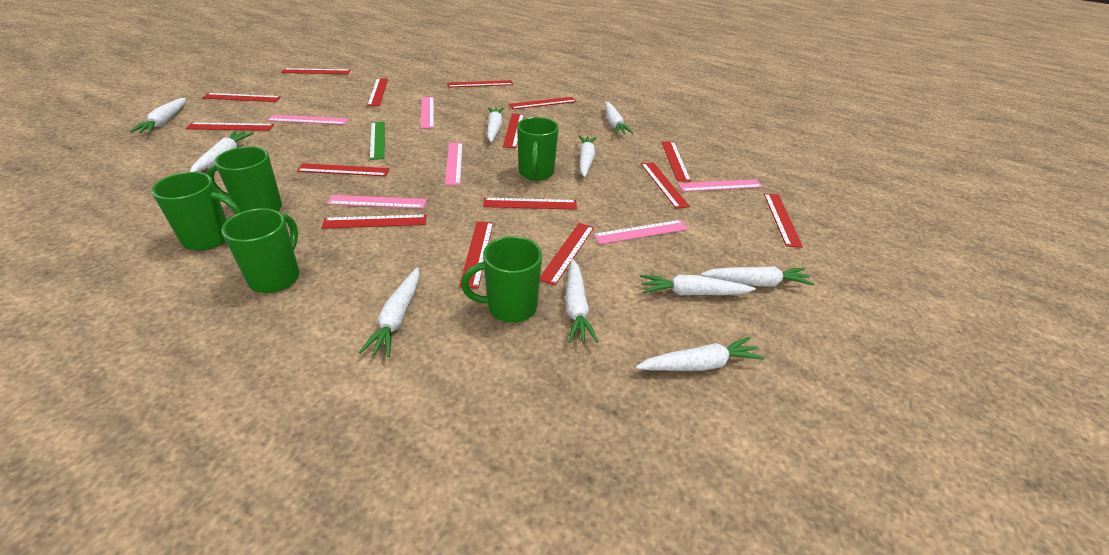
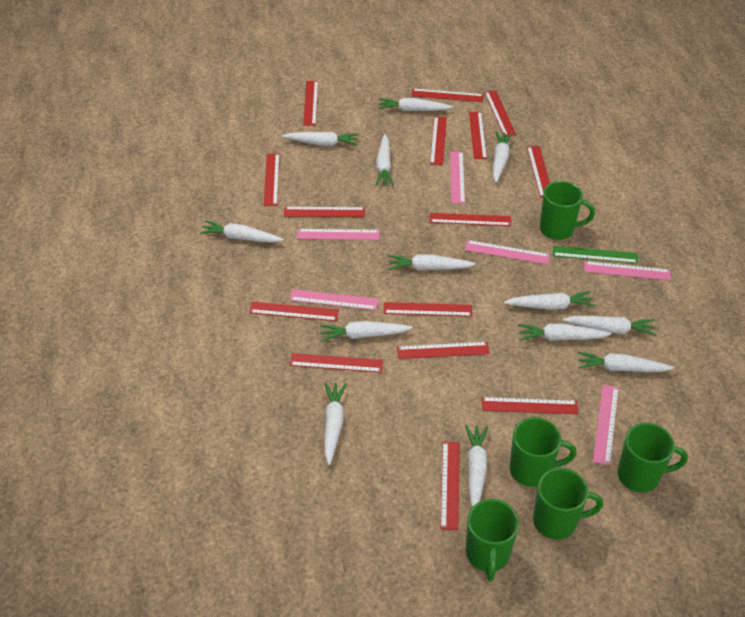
white carrot: 10 -> 13

